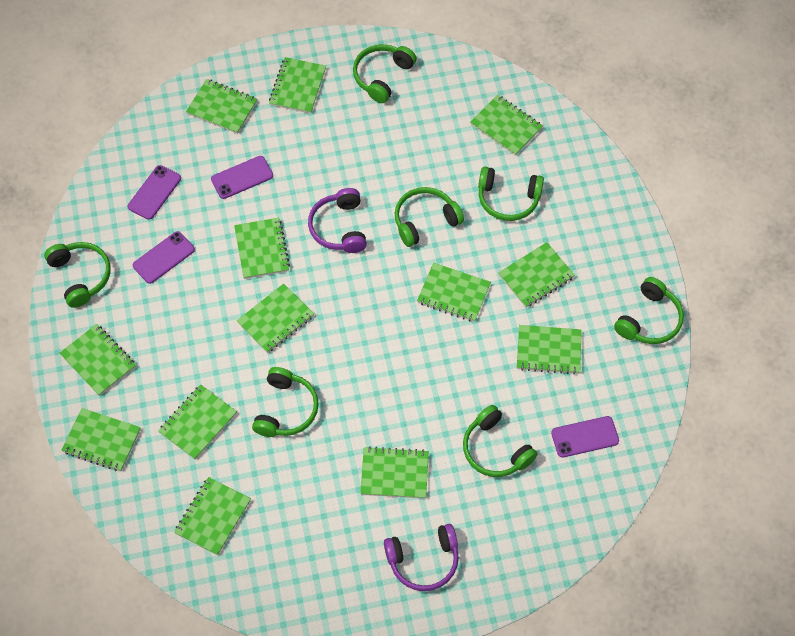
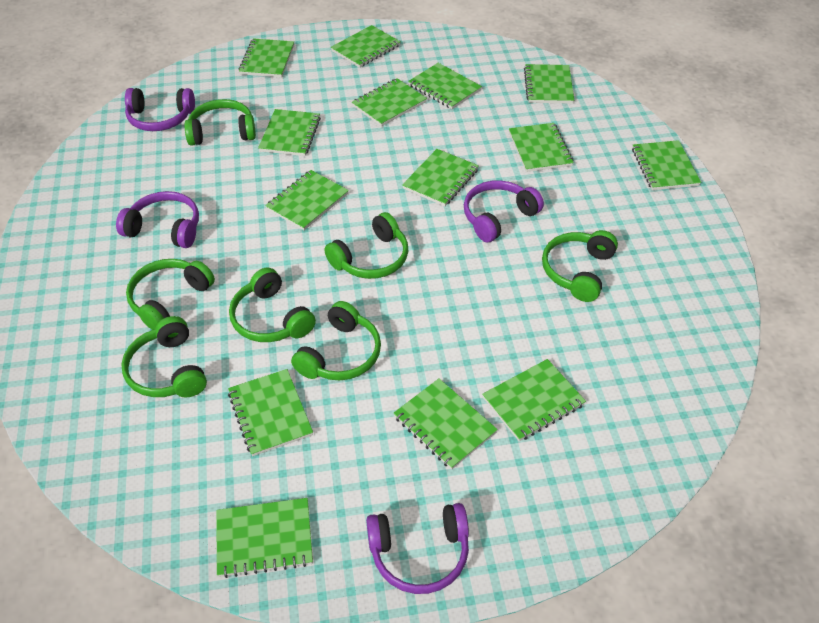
green notebook: 13 -> 14
purple headphones: 2 -> 4
purple phone: 4 -> 0

